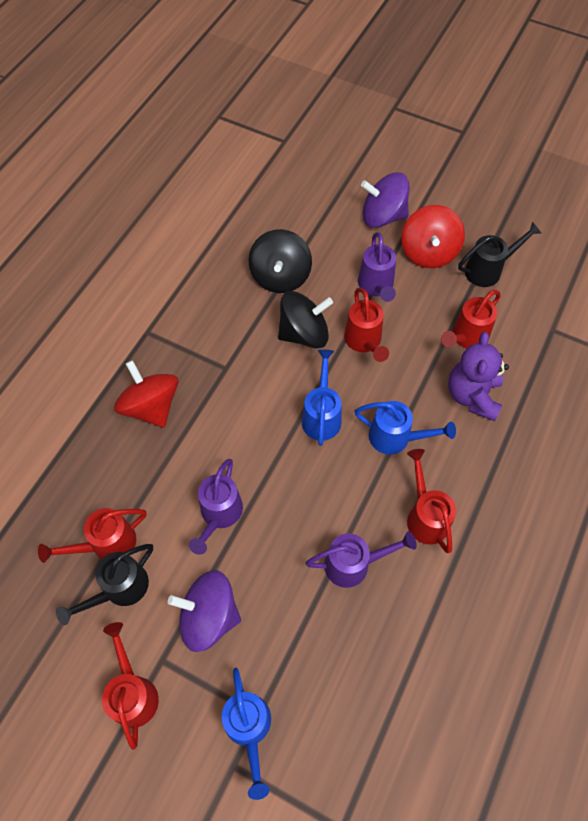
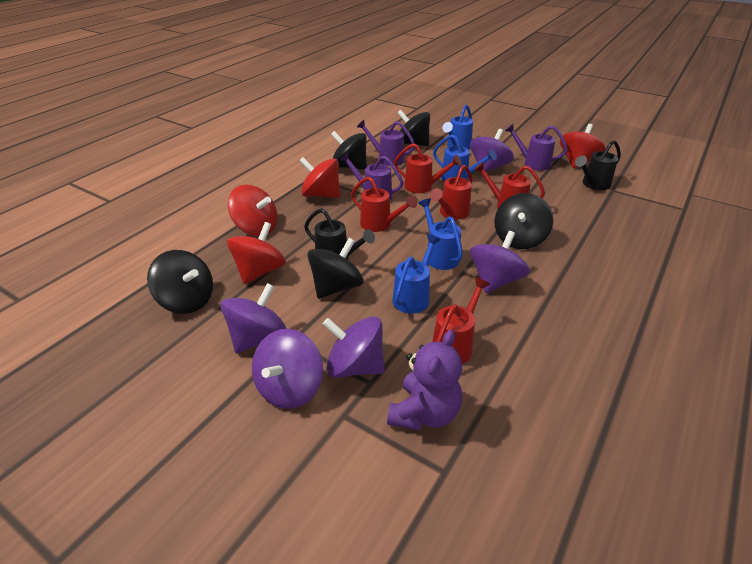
black spinning top: 2 -> 5
blue watering can: 3 -> 4
purple spinning top: 2 -> 5
red spinning top: 2 -> 4

